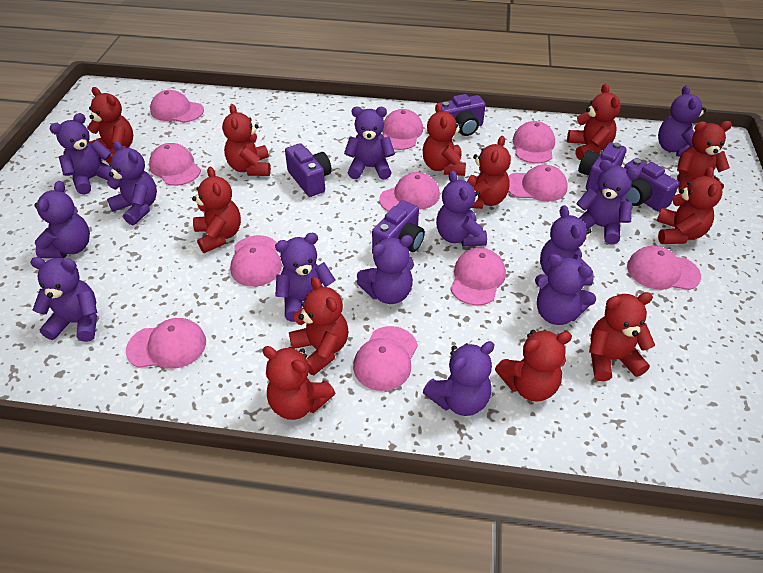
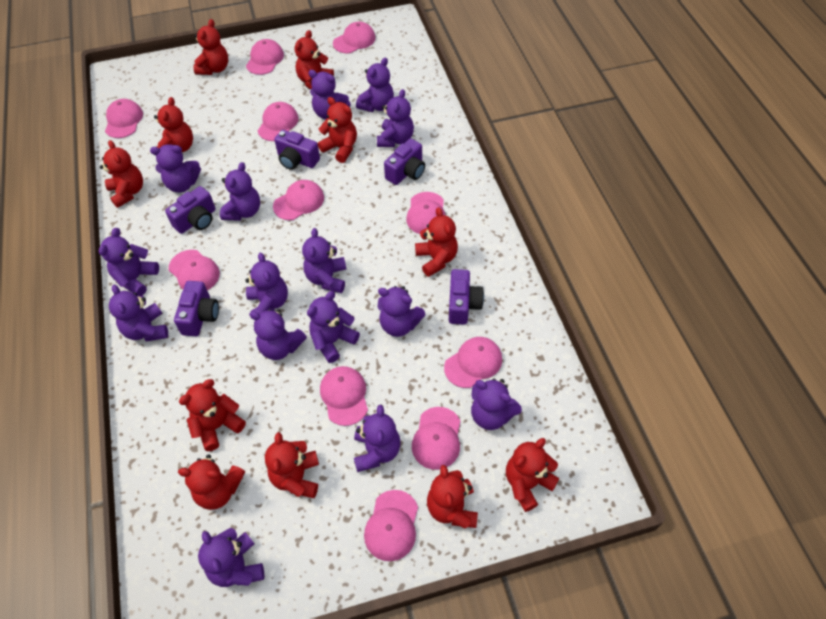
purple teddy bear: 13 -> 15
red teddy bear: 12 -> 11

